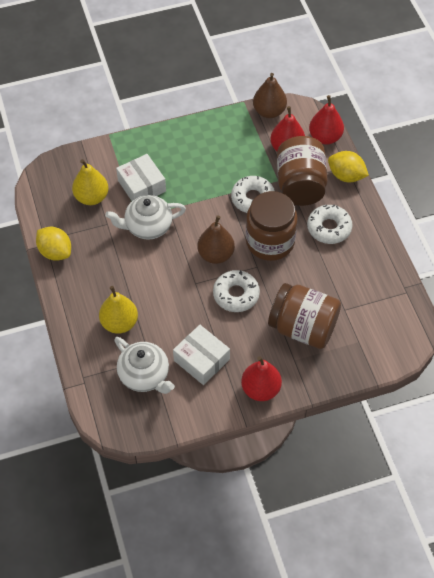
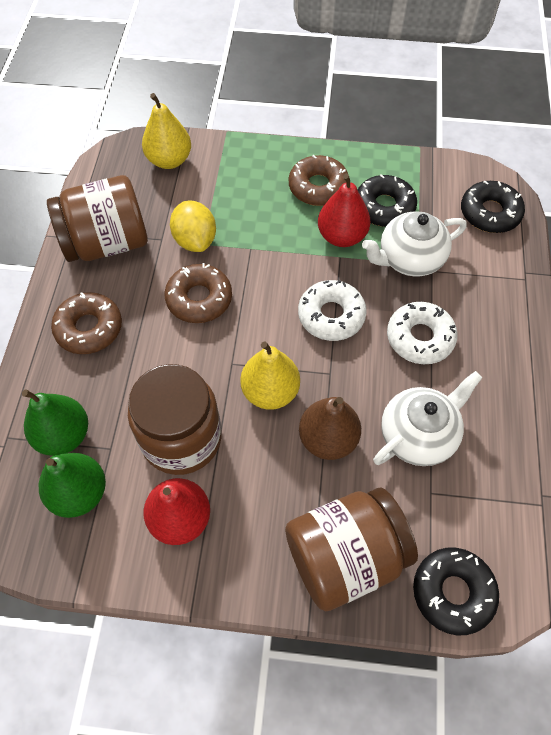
black donut: 0 -> 3
brown donut: 0 -> 3
brown pear: 2 -> 1
green pear: 0 -> 2
red pear: 3 -> 2
white box: 2 -> 0
white donut: 3 -> 2
yellow lemon: 2 -> 1

